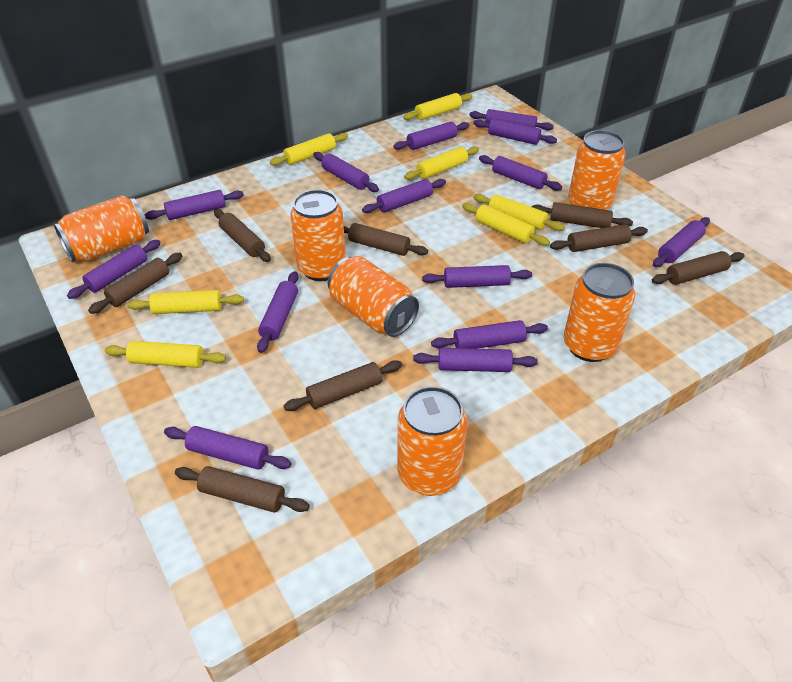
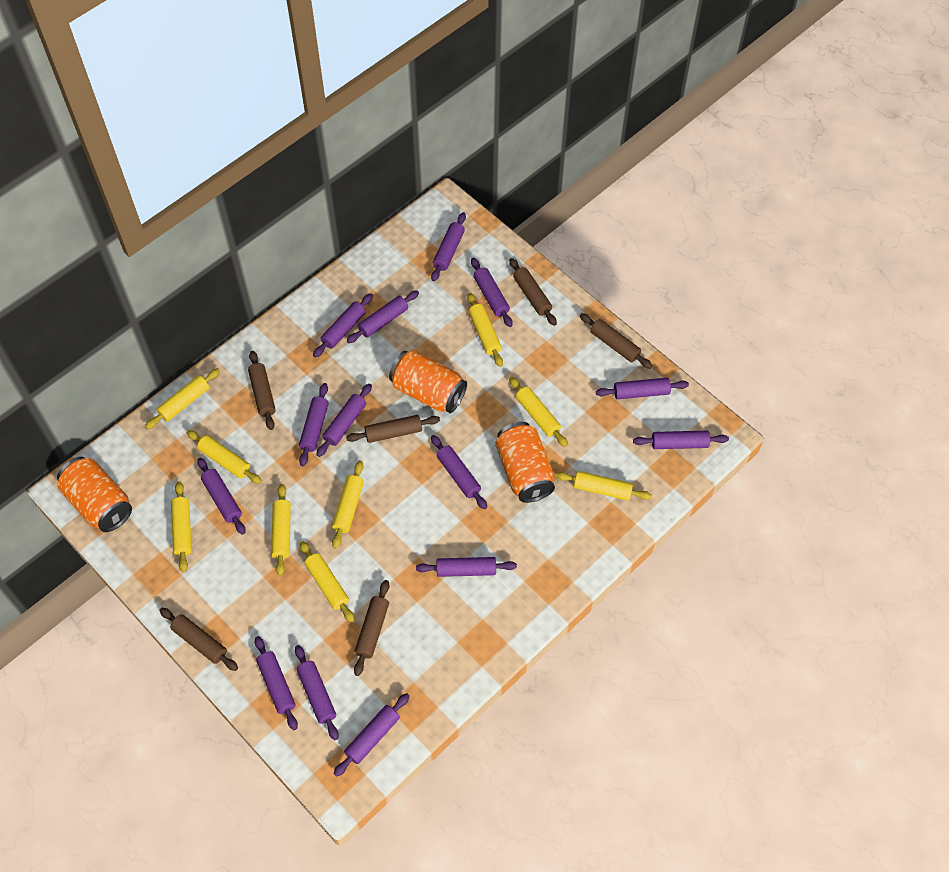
brown rolling pin: 8 -> 6
orange can: 6 -> 3
yellow rolling pin: 7 -> 9

